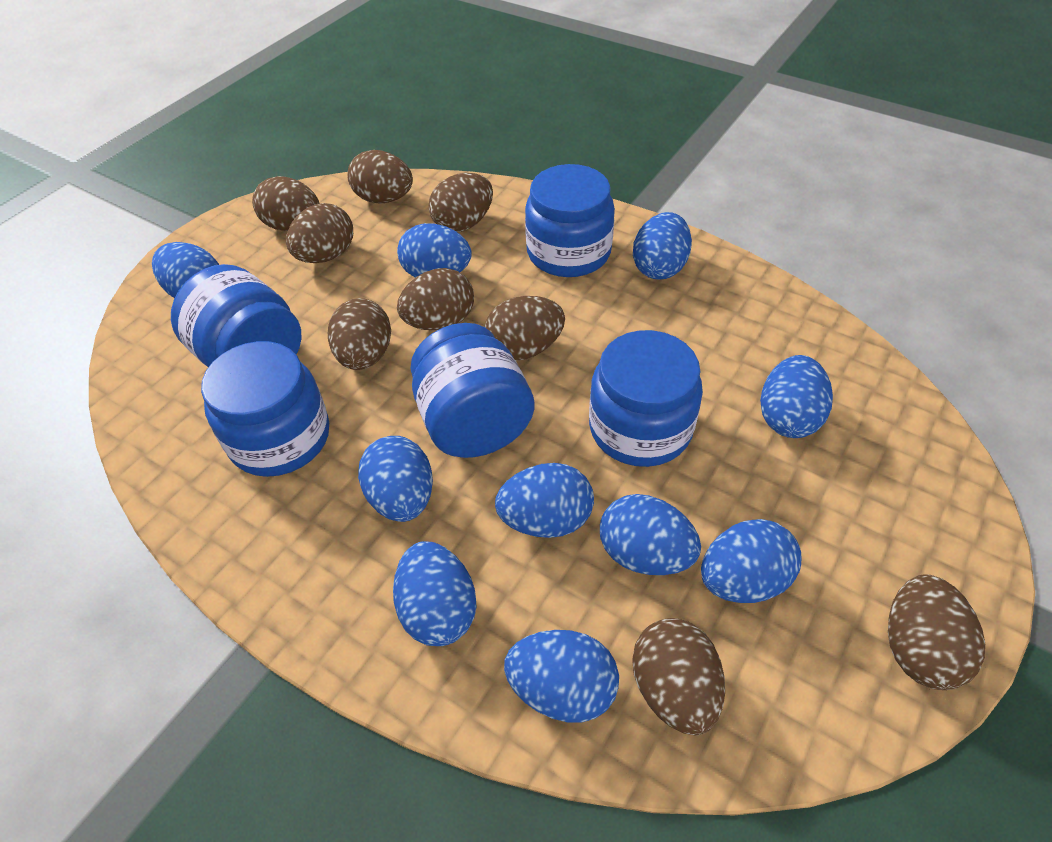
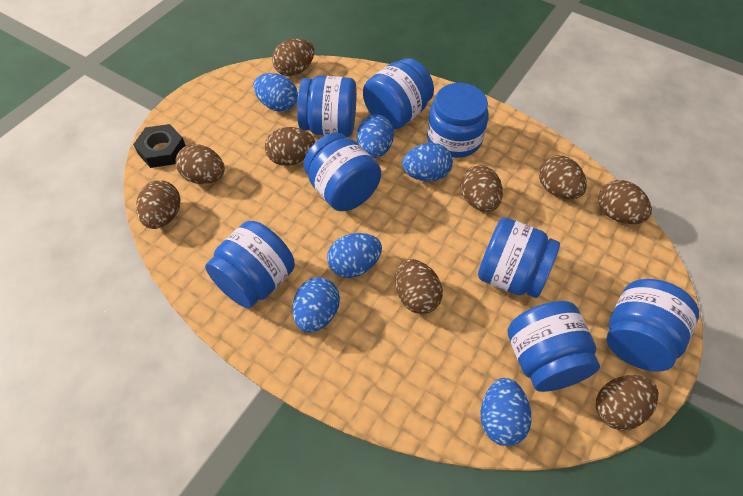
black nut: 0 -> 1
blue egg: 10 -> 6
blue jar: 5 -> 8

